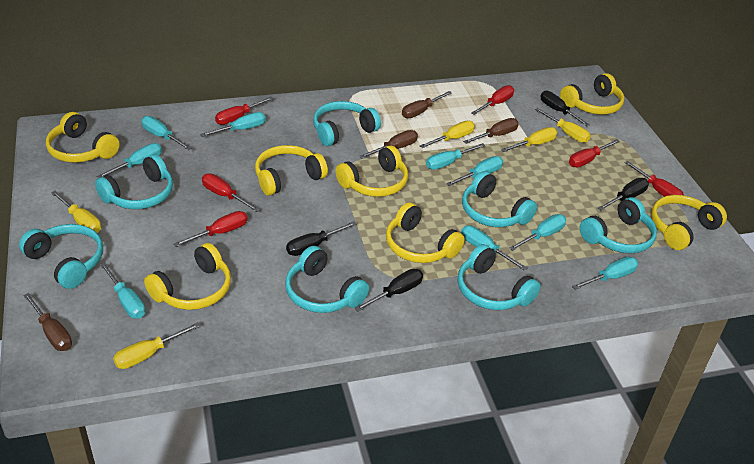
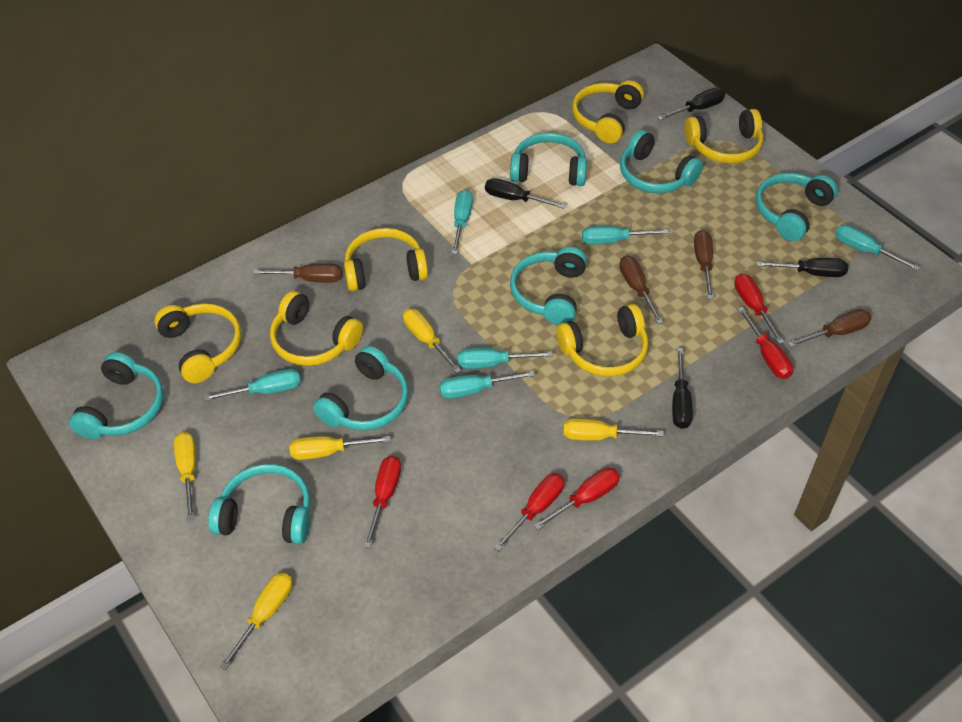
red screwdriver: 6 -> 5
turquoise screwdriver: 9 -> 6
yellow headphones: 7 -> 6

